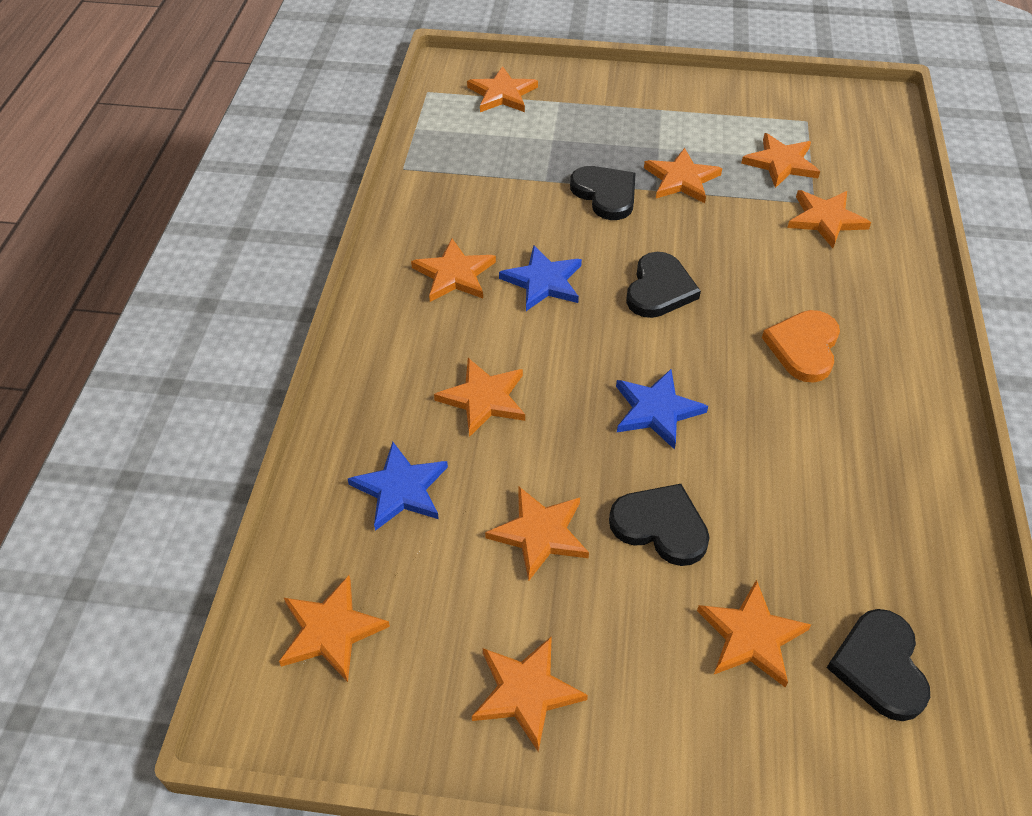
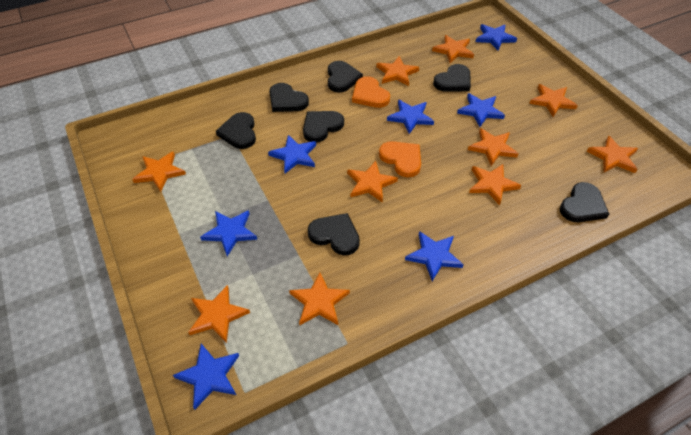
black heart: 4 -> 7
blue star: 3 -> 7
orange heart: 1 -> 2

